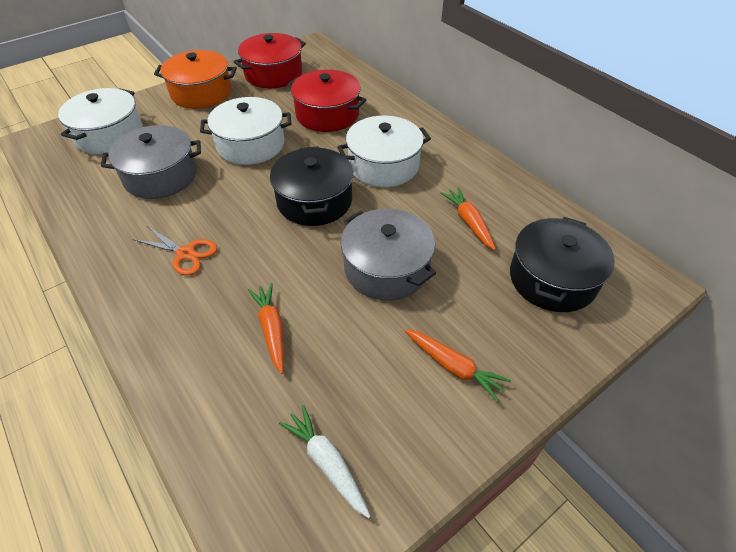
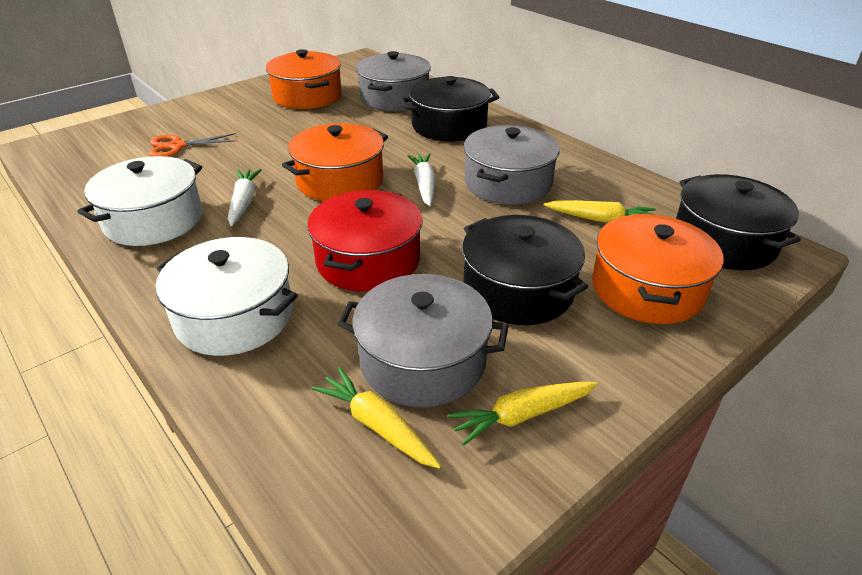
black pot: 2 -> 3
grey pot: 2 -> 3
orange carrot: 3 -> 0
orange pot: 1 -> 3
red pot: 2 -> 1
white carrot: 1 -> 2
white pot: 3 -> 2
yellow carrot: 0 -> 3

